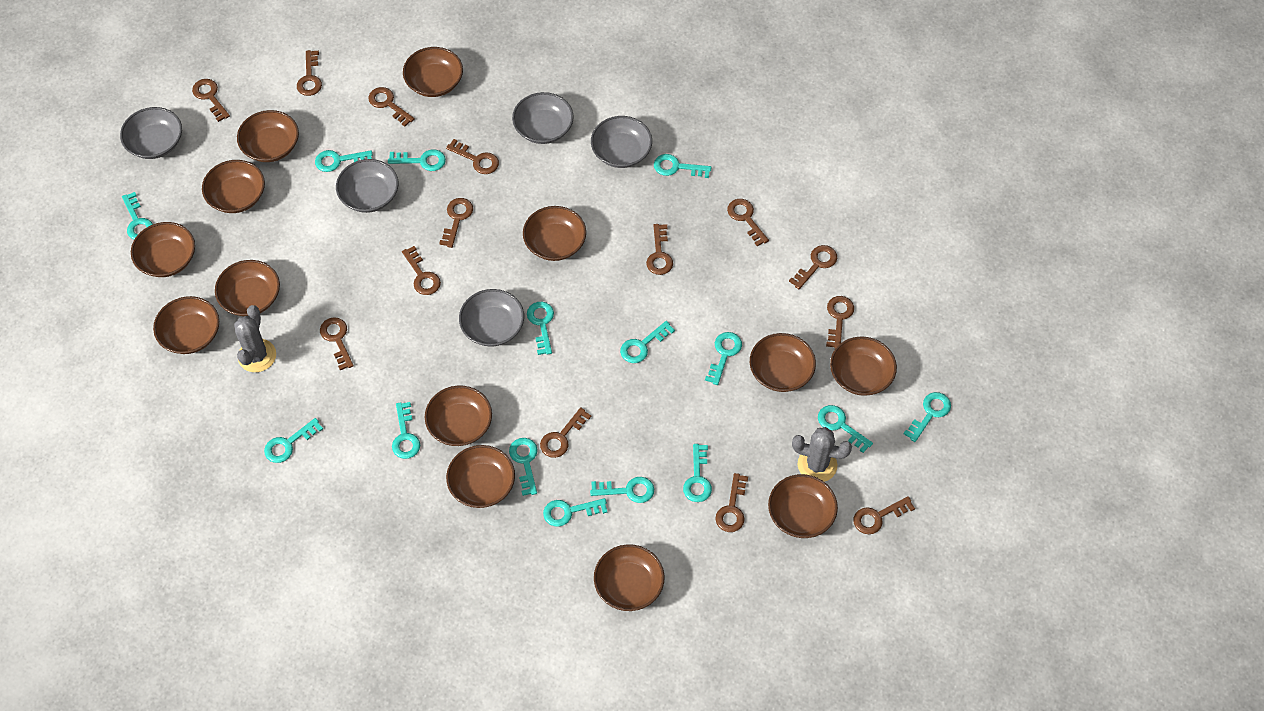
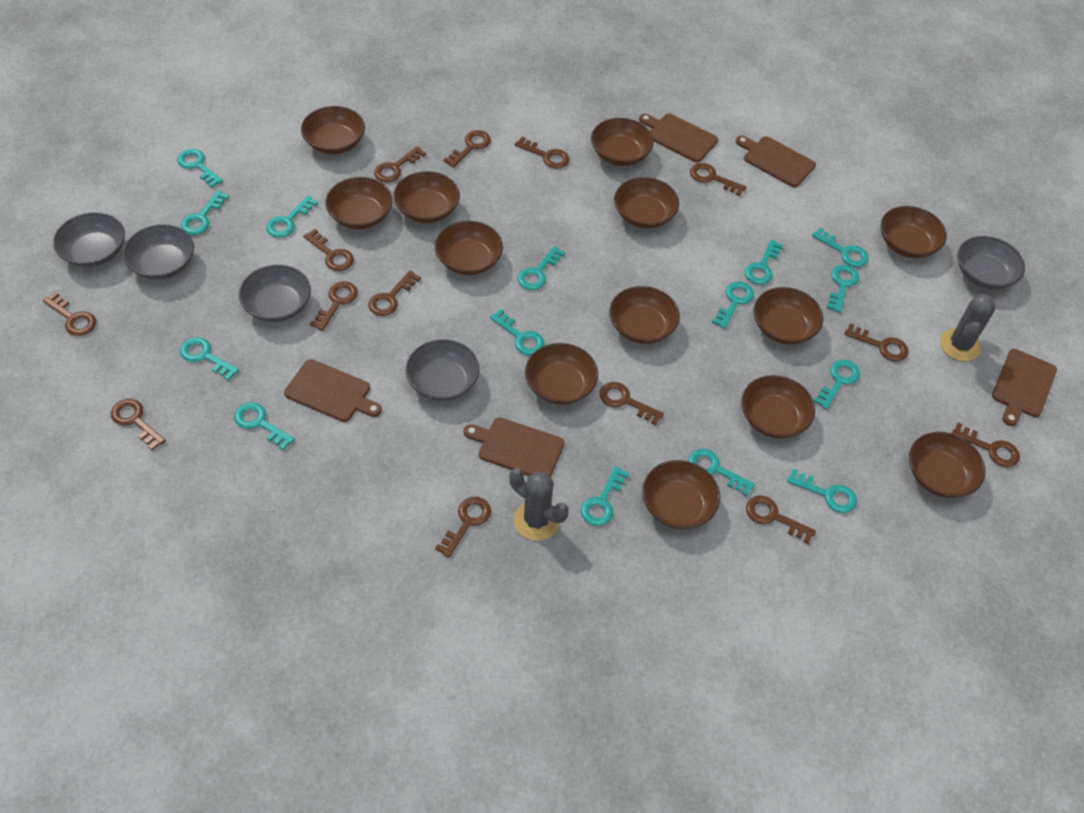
brown cutting board: 0 -> 5

